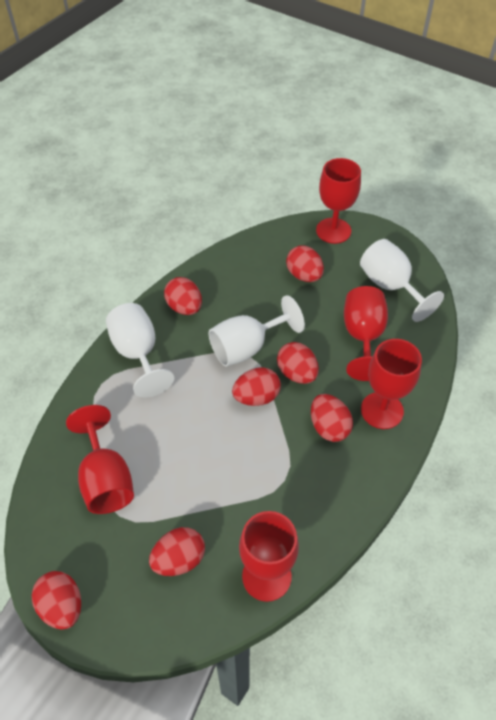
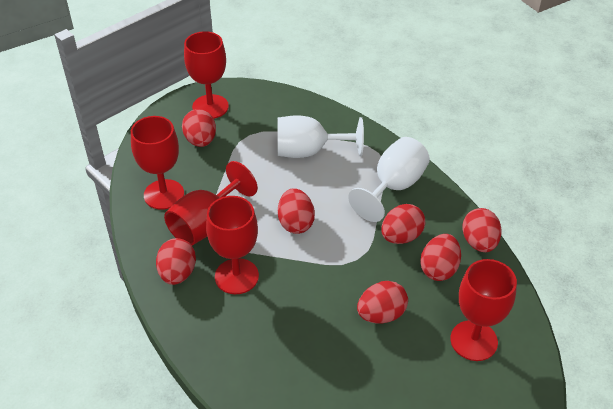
white goblet: 3 -> 2

